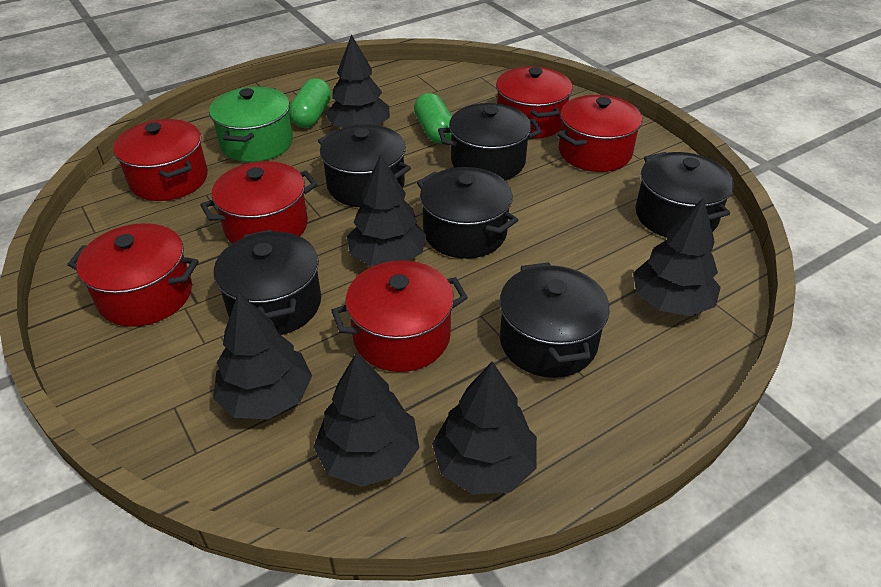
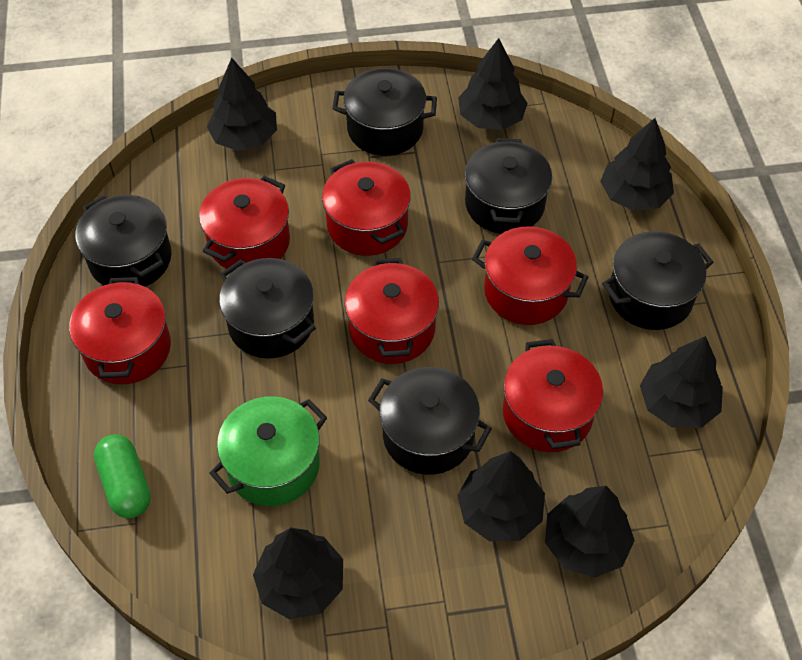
black tree: 6 -> 7
green capsule: 2 -> 1

